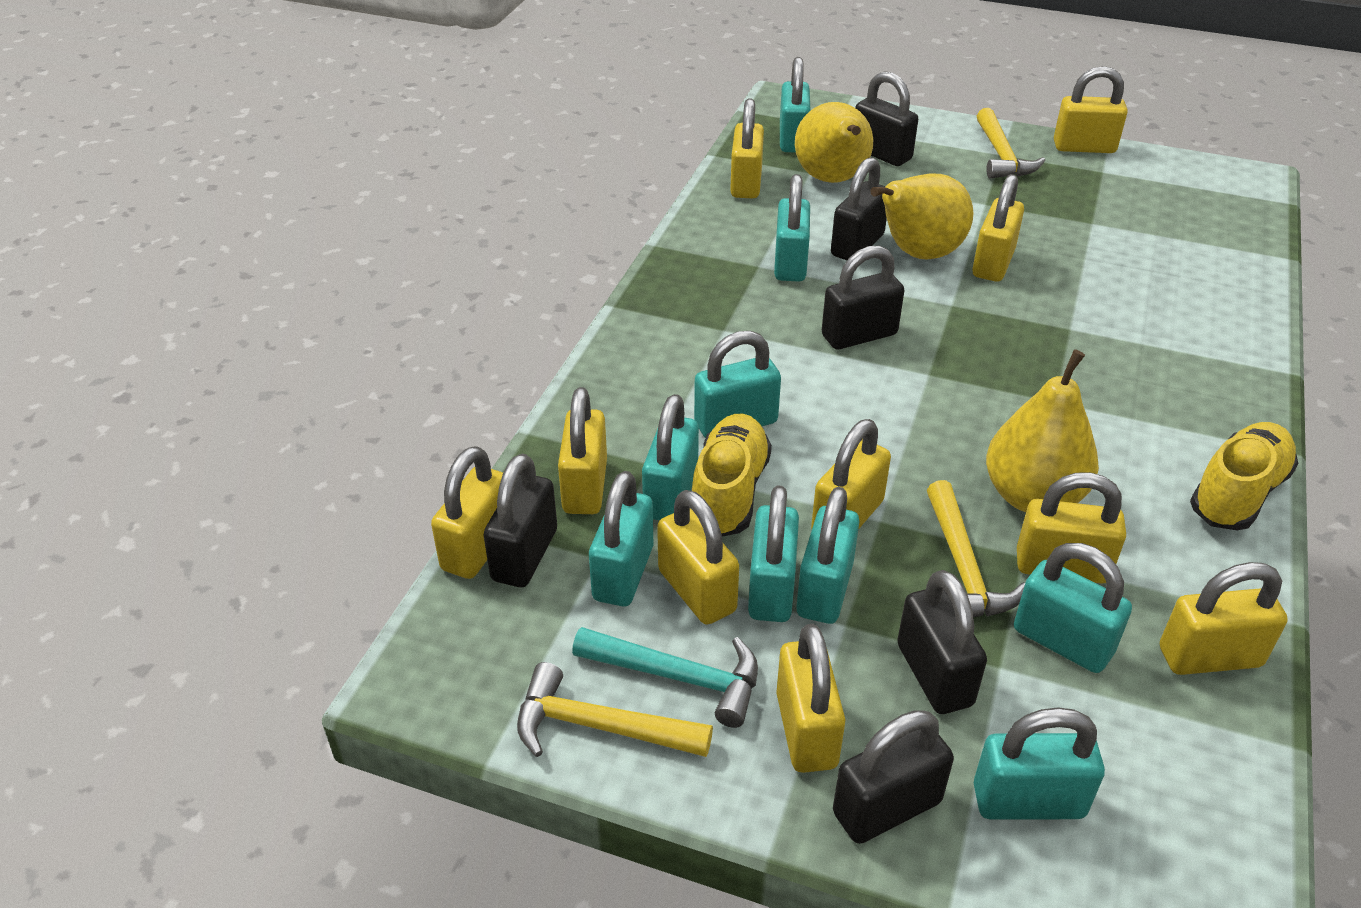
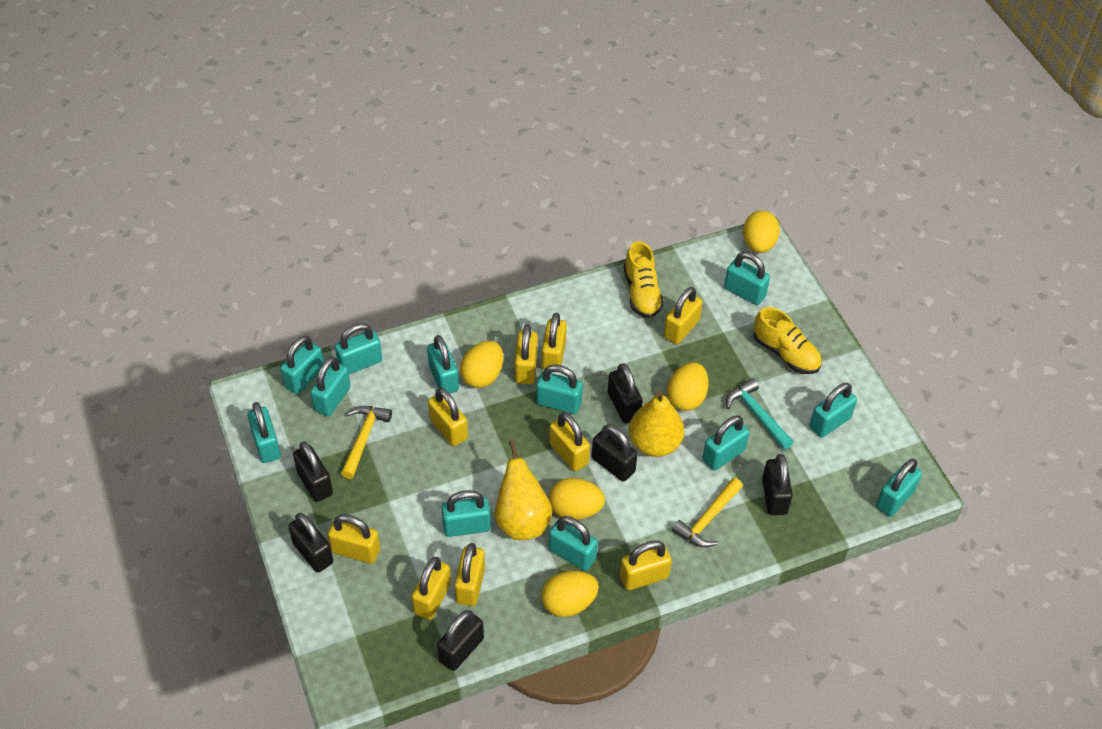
turquoise padlock: 9 -> 12
yellow egg: 0 -> 5
yellow hammer: 3 -> 2
yellow padlock: 10 -> 9
yellow pear: 3 -> 2

